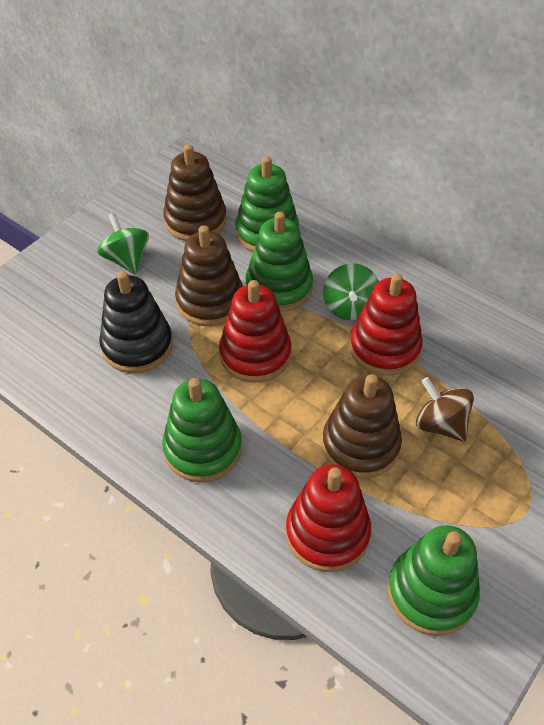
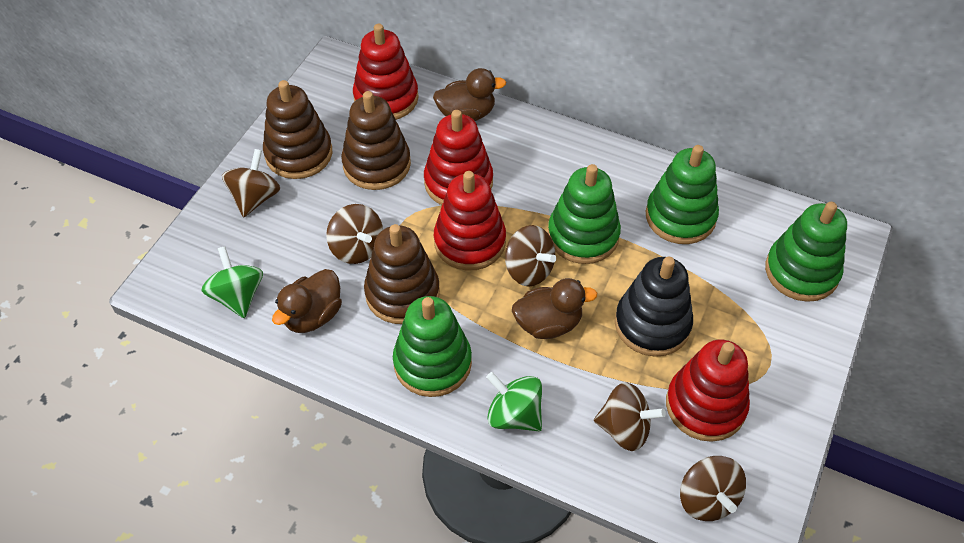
brown duck: 0 -> 3
brown spinning top: 1 -> 5
red stacking toy: 3 -> 4

